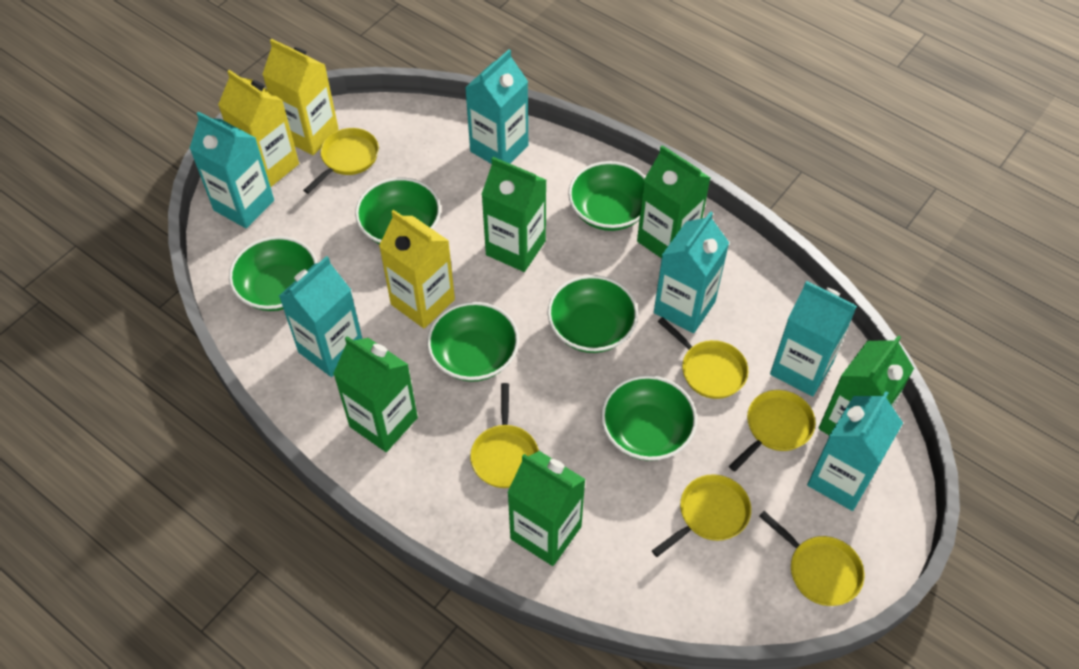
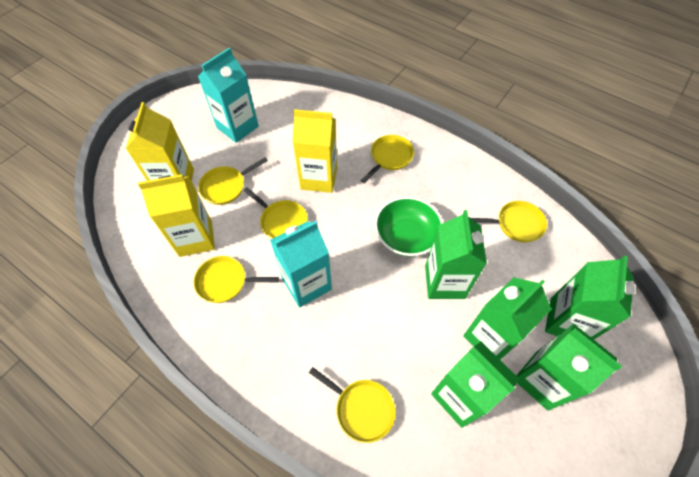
green bowl: 6 -> 1
turquoise carton: 6 -> 2

